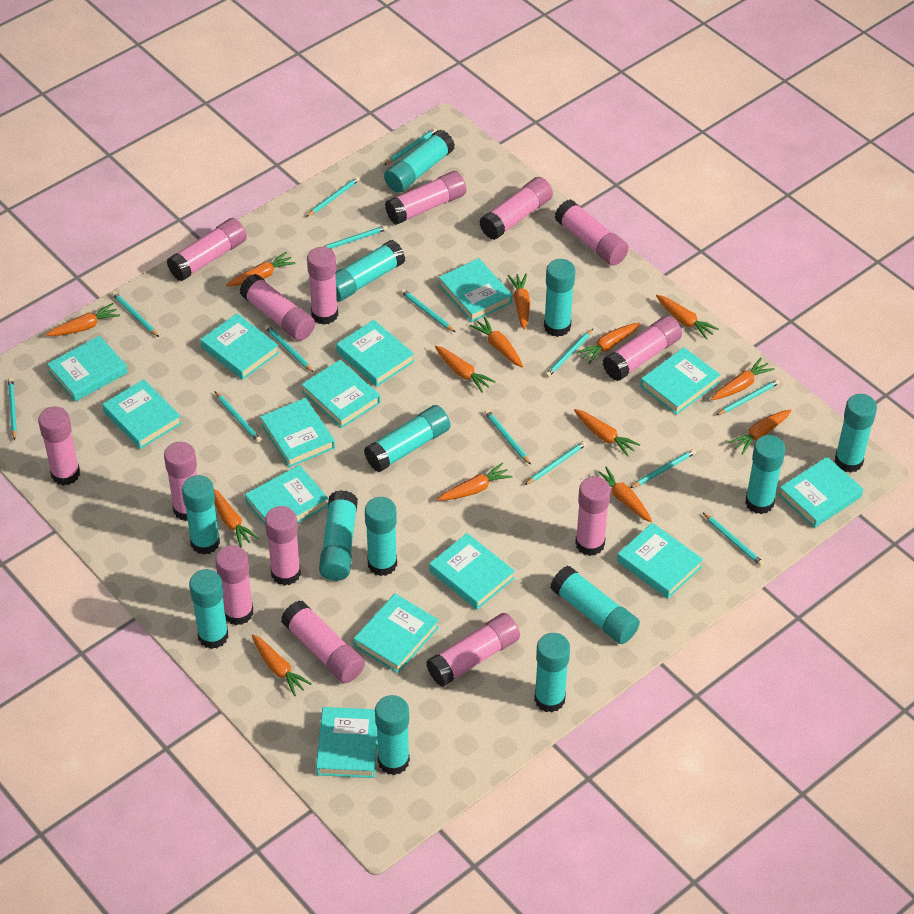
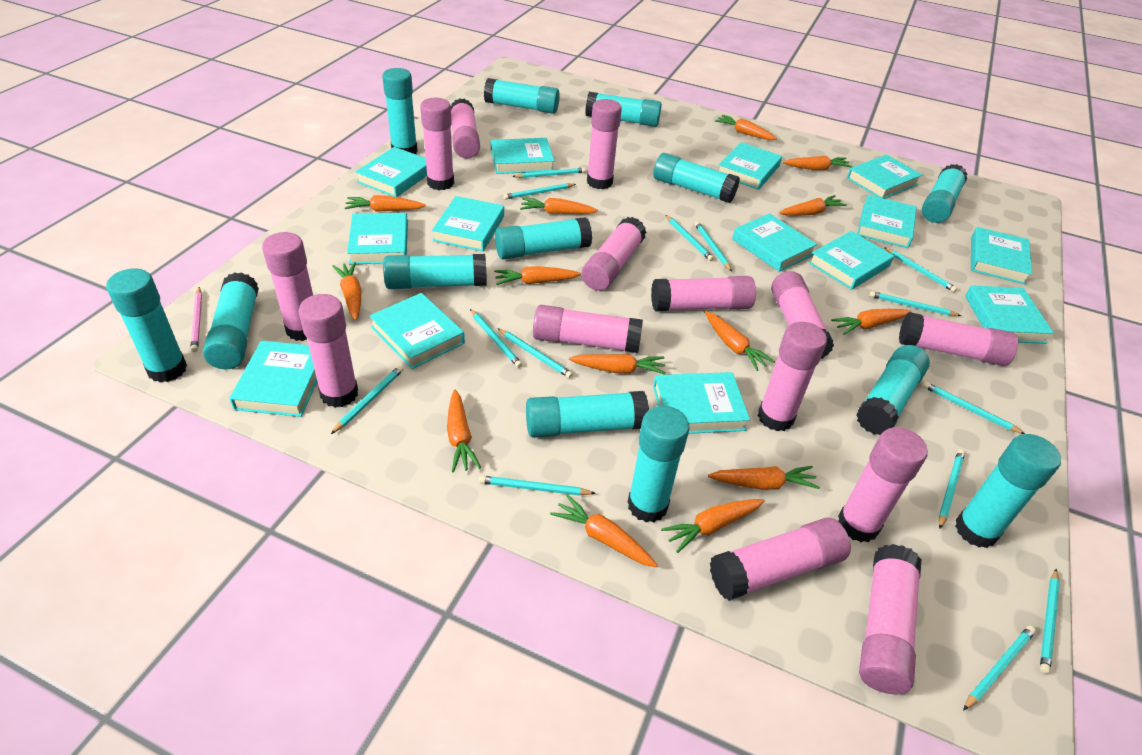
pink pencil: 0 -> 1

